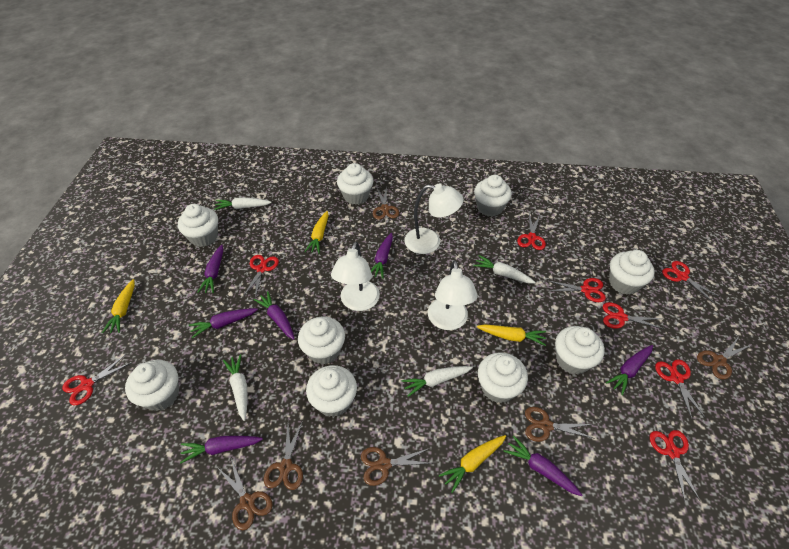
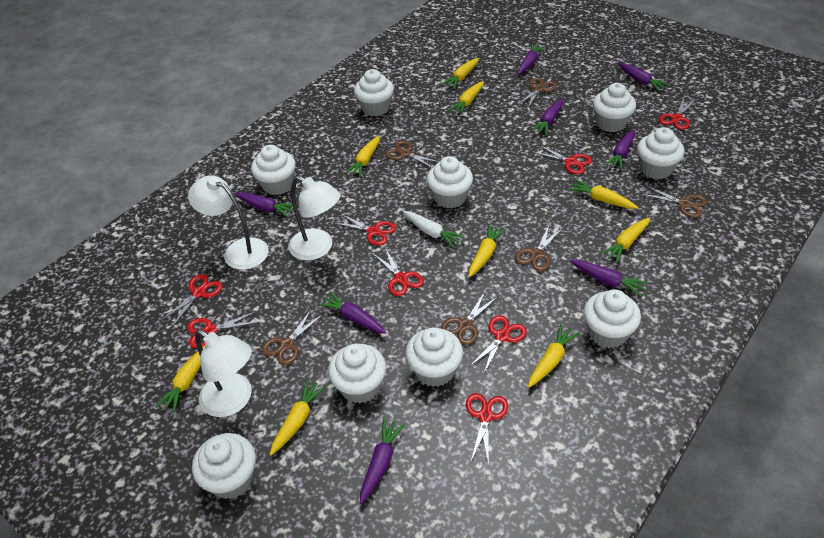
purple carrot: 7 -> 8
white carrot: 4 -> 1
yellow carrot: 4 -> 9

